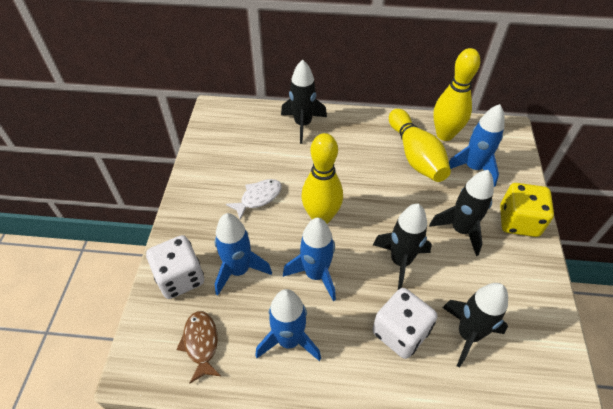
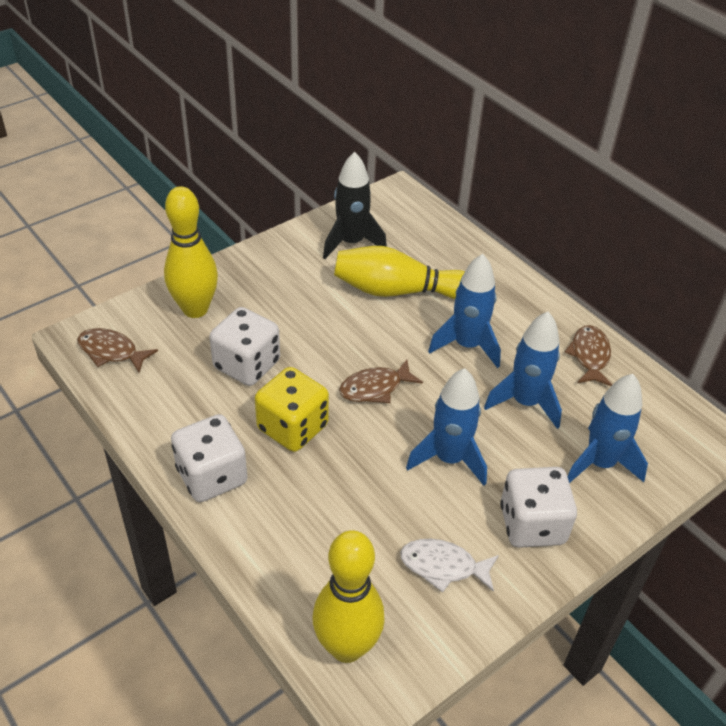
black rocket: 4 -> 1
brown fish: 1 -> 3
white dice: 2 -> 3

